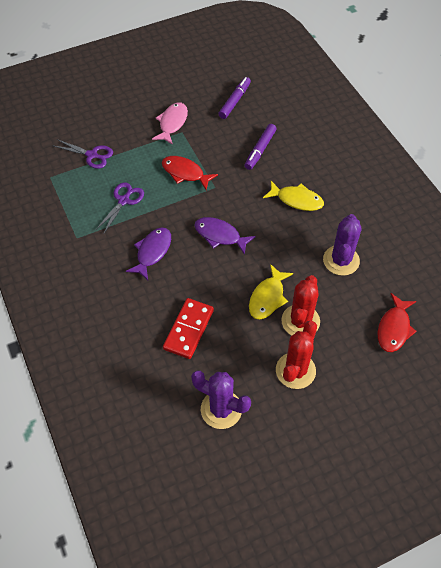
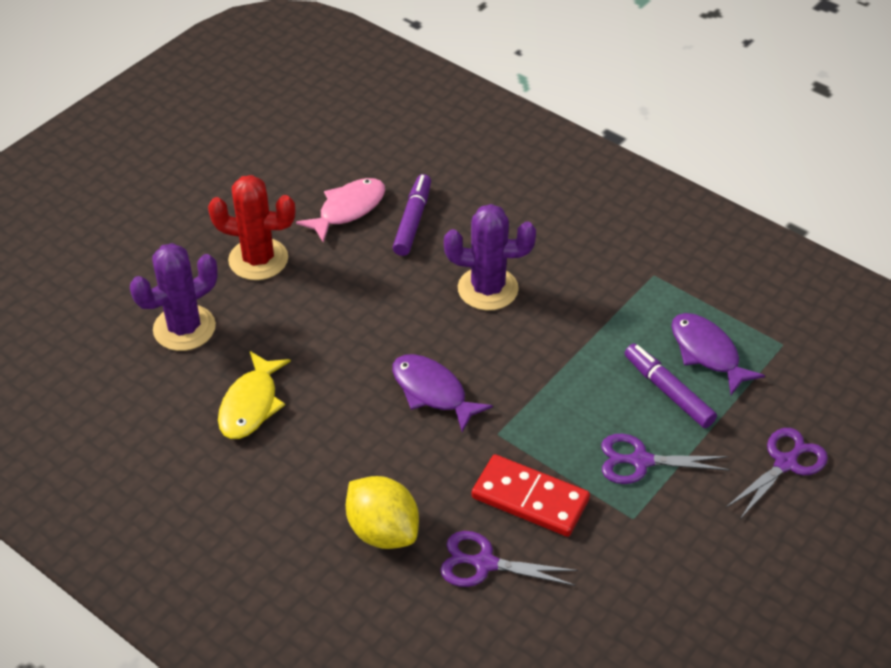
purple scissors: 2 -> 3
red cactus: 2 -> 1
red fish: 2 -> 0
yellow fish: 2 -> 1
yellow lemon: 0 -> 1

